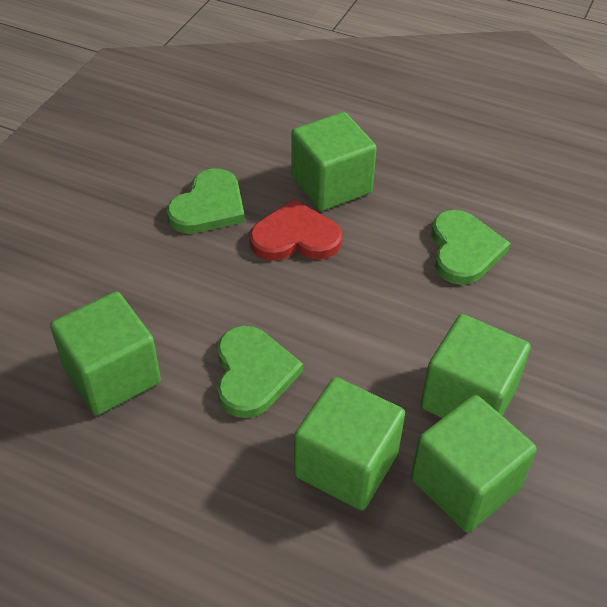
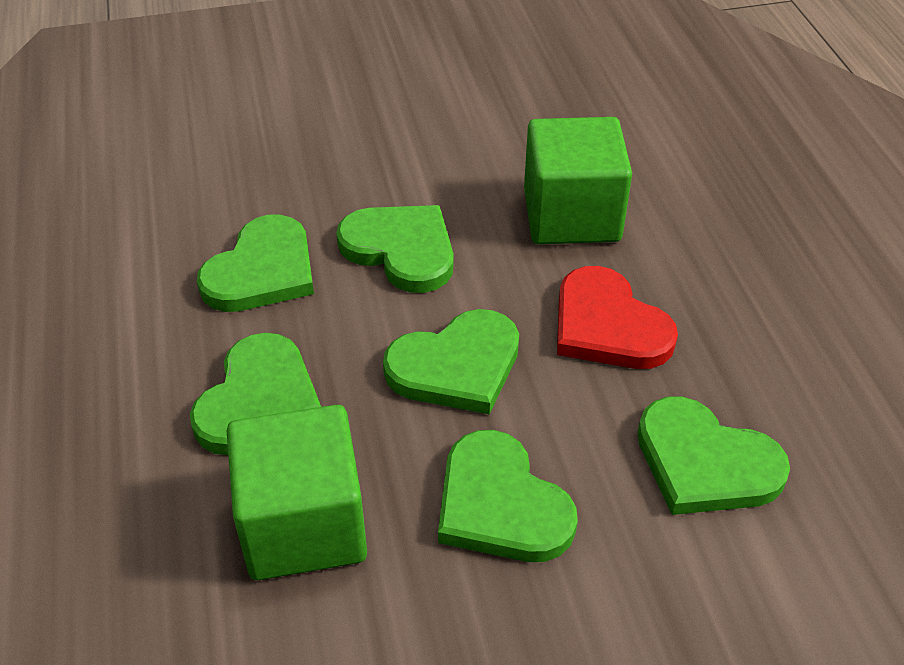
green cube: 5 -> 2
green heart: 3 -> 6

